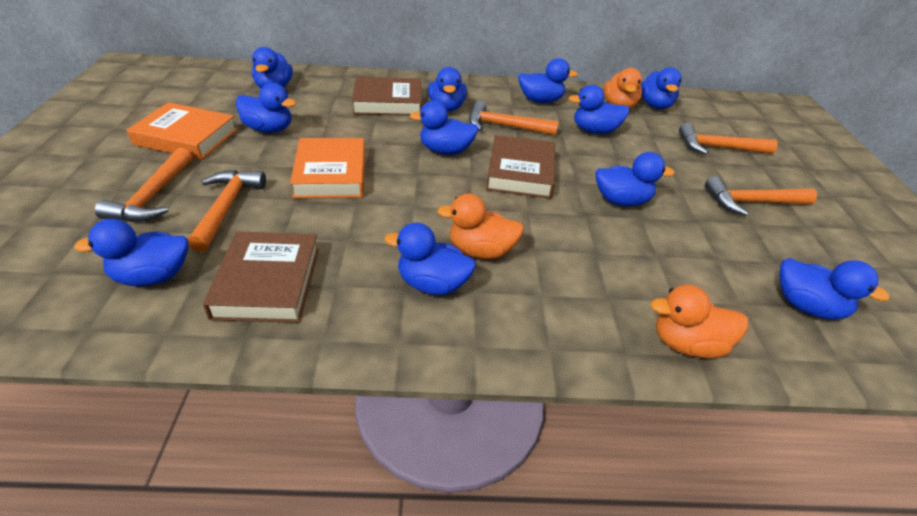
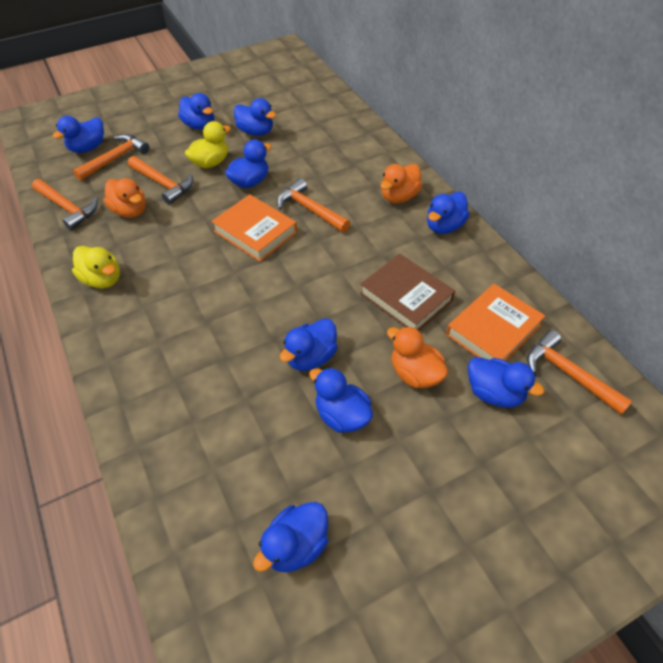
blue duck: 11 -> 9
brown book: 3 -> 1
yellow duck: 0 -> 2

